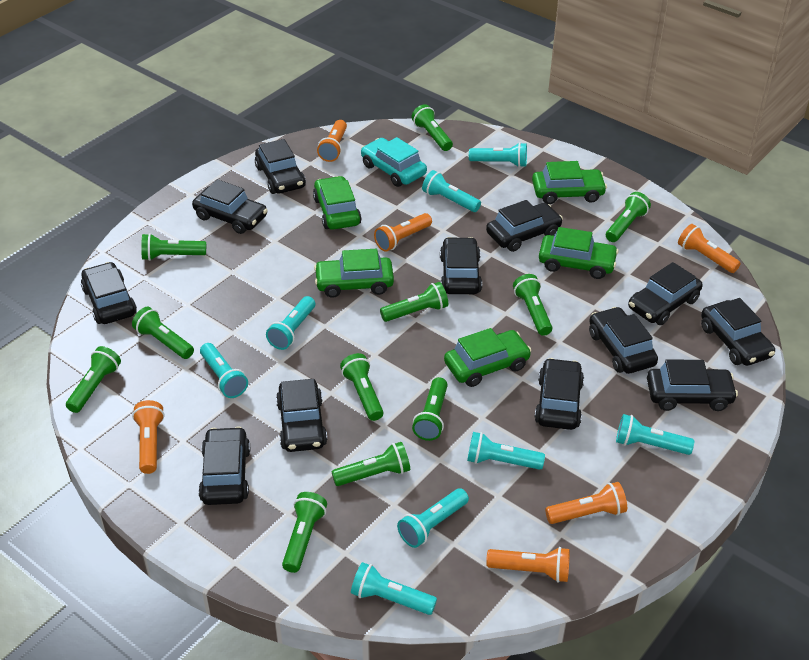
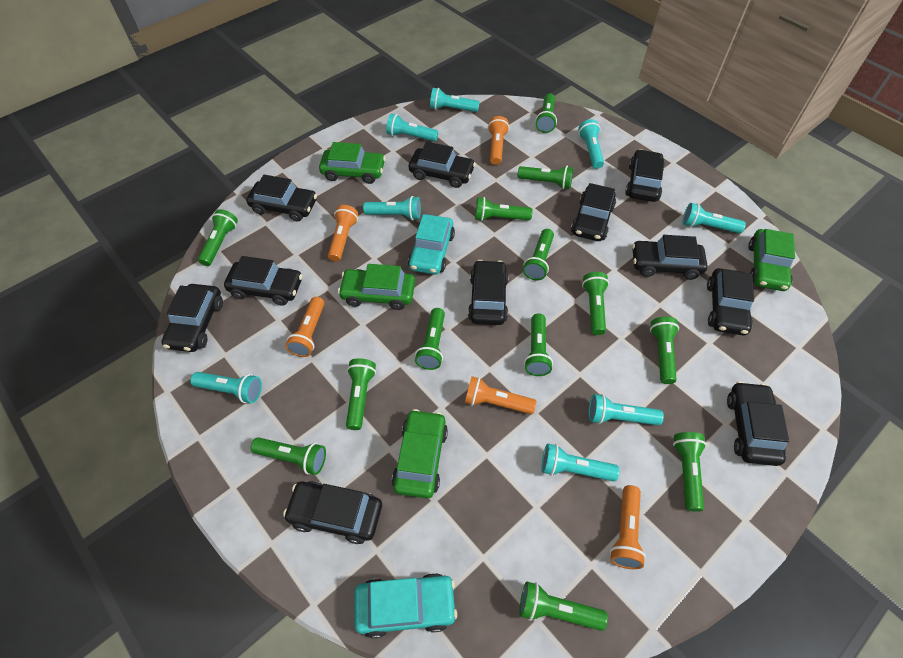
black car: 12 -> 11
green car: 5 -> 4
green flashlight: 11 -> 13
orange flashlight: 6 -> 5
turquoise car: 1 -> 2

